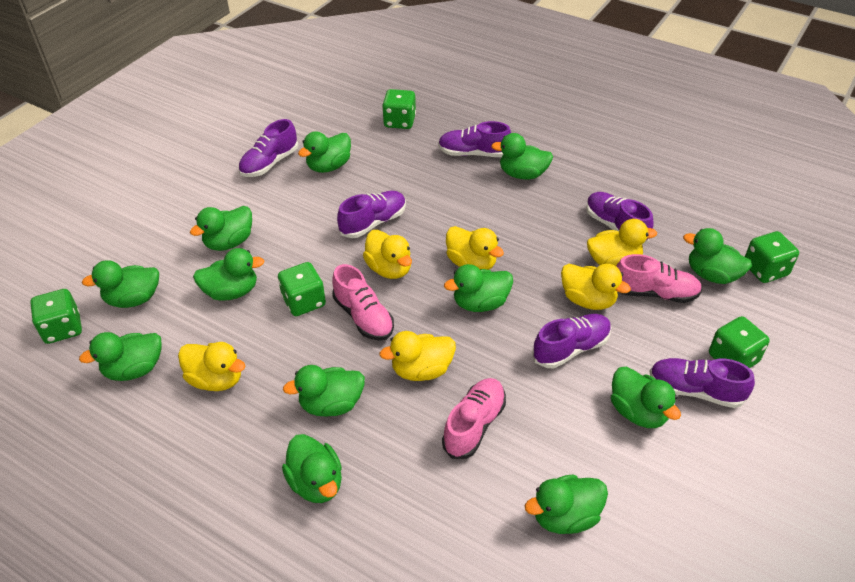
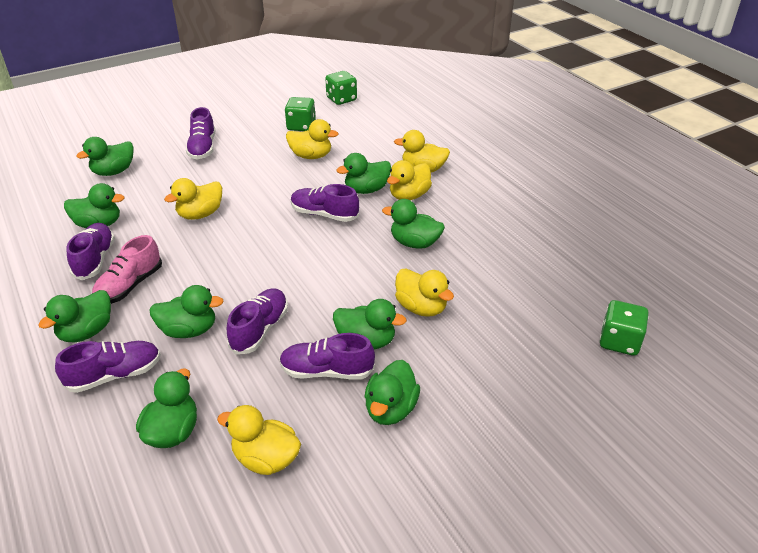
green dice: 5 -> 3
green duck: 12 -> 9
pink shoe: 3 -> 1

